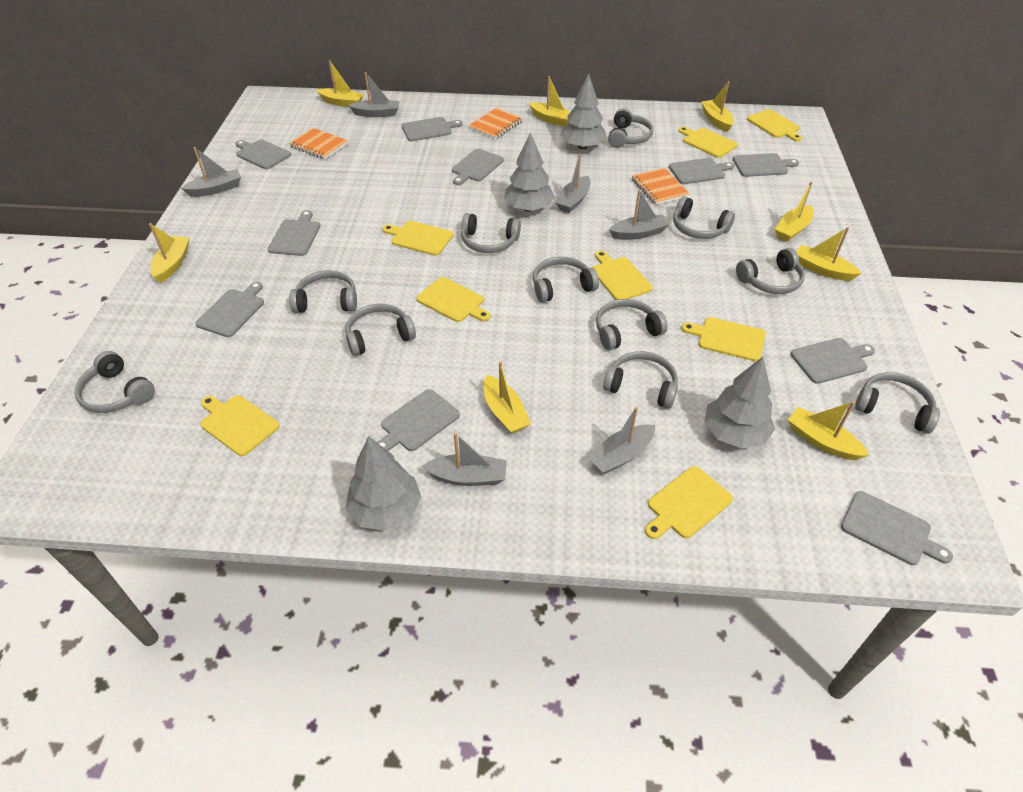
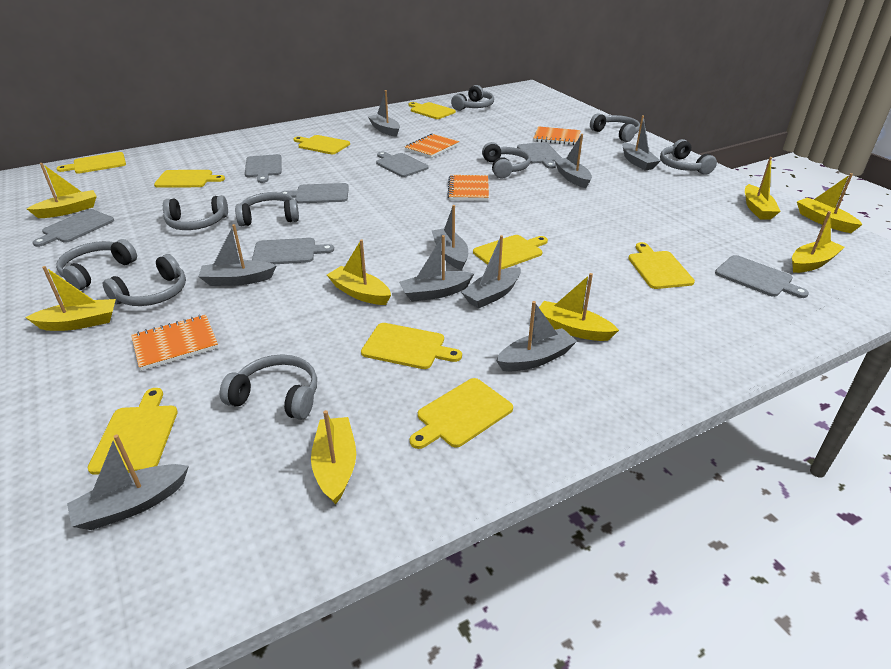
grey boat: 6 -> 9
grey cutting board: 10 -> 7
grey headphones: 11 -> 9
grey tree: 4 -> 0
orange notebook: 3 -> 4
yellow cutting board: 8 -> 9

